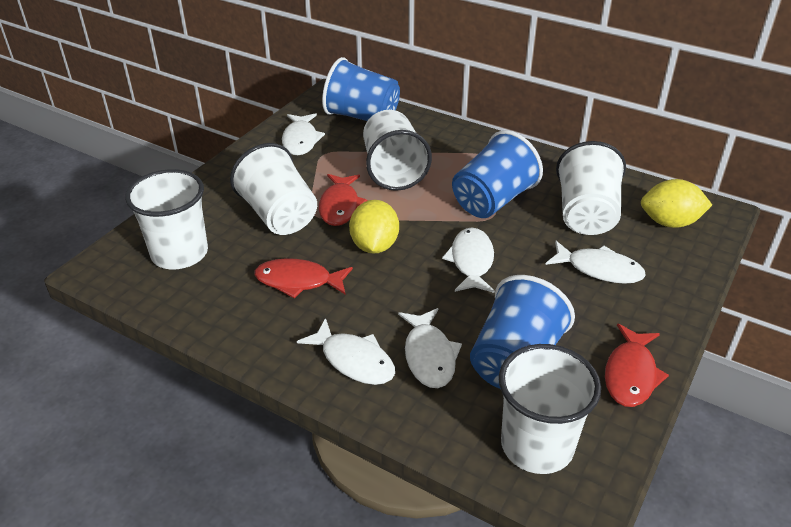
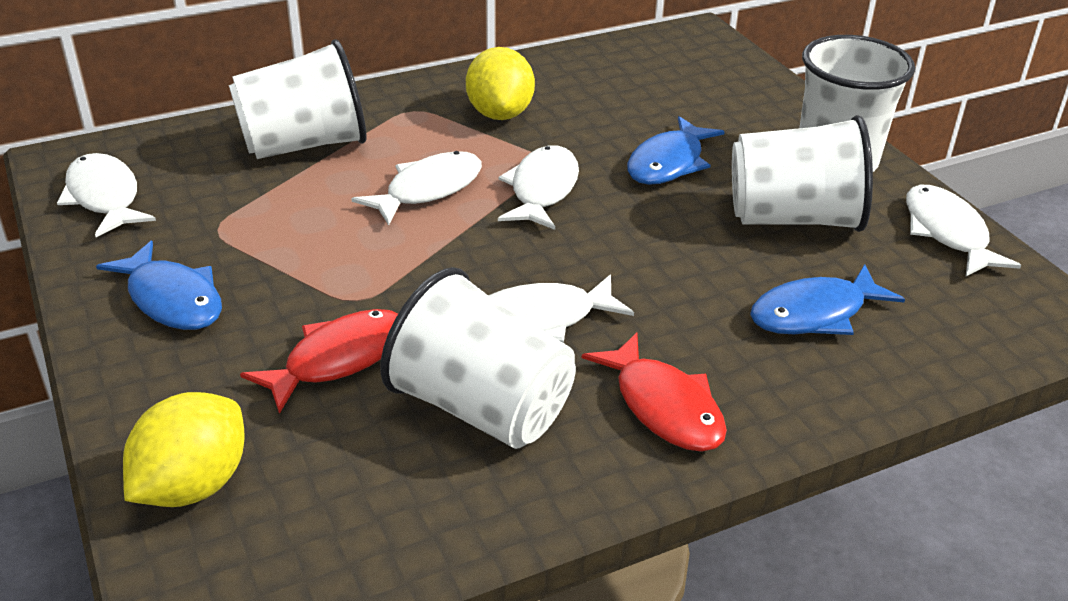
blue cup: 3 -> 0
blue fish: 0 -> 3
red fish: 3 -> 2
white cup: 5 -> 4

